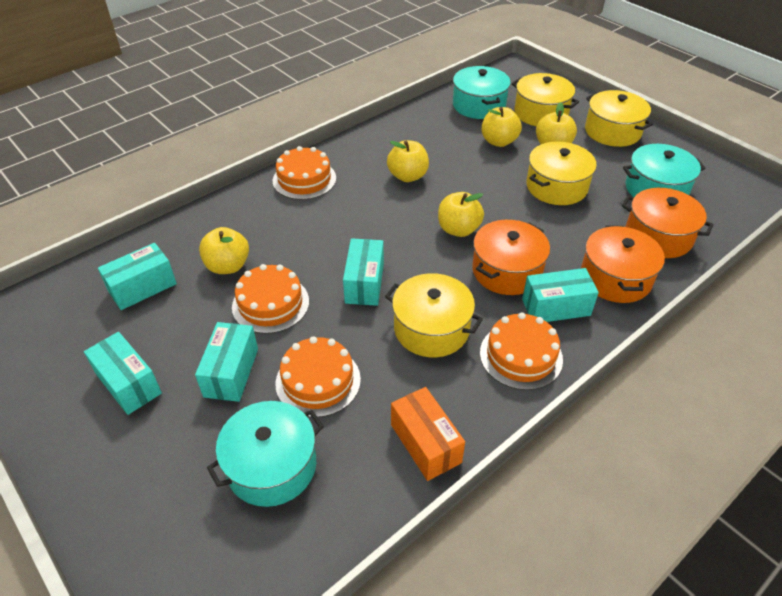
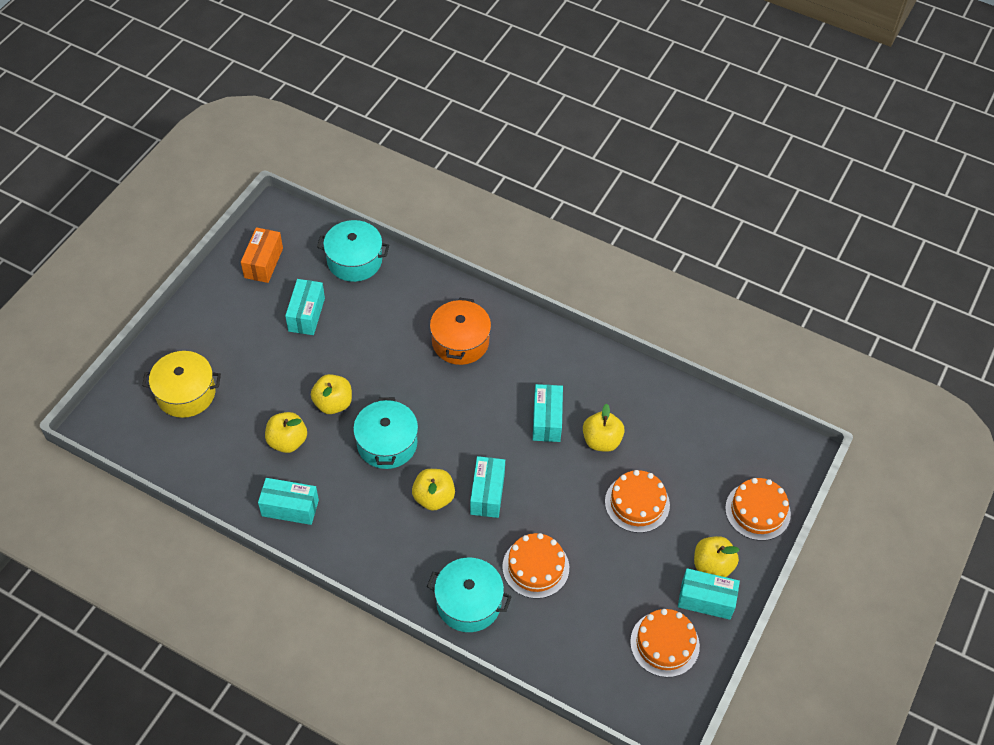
orange pot: 3 -> 1
yellow pot: 4 -> 1

